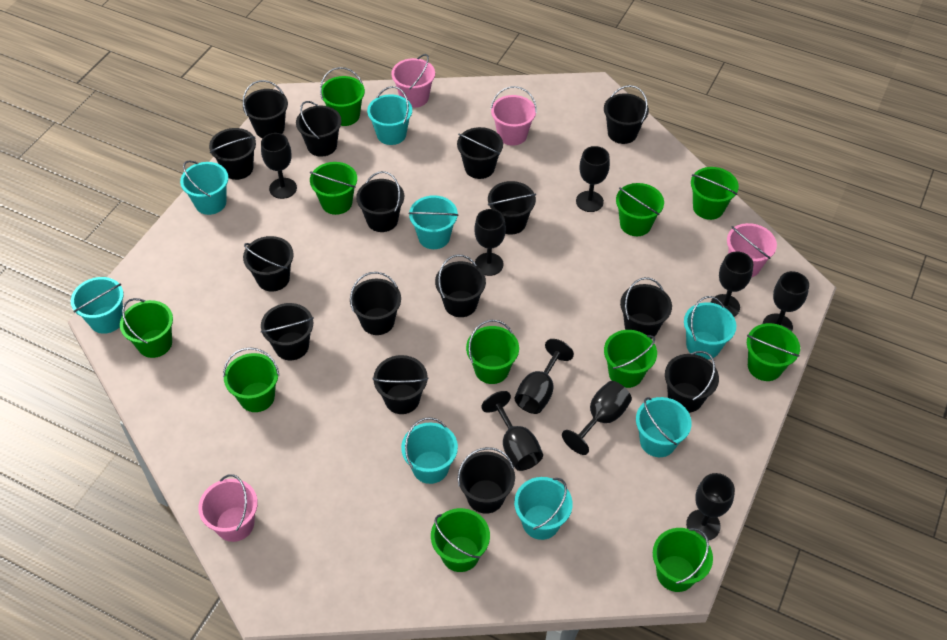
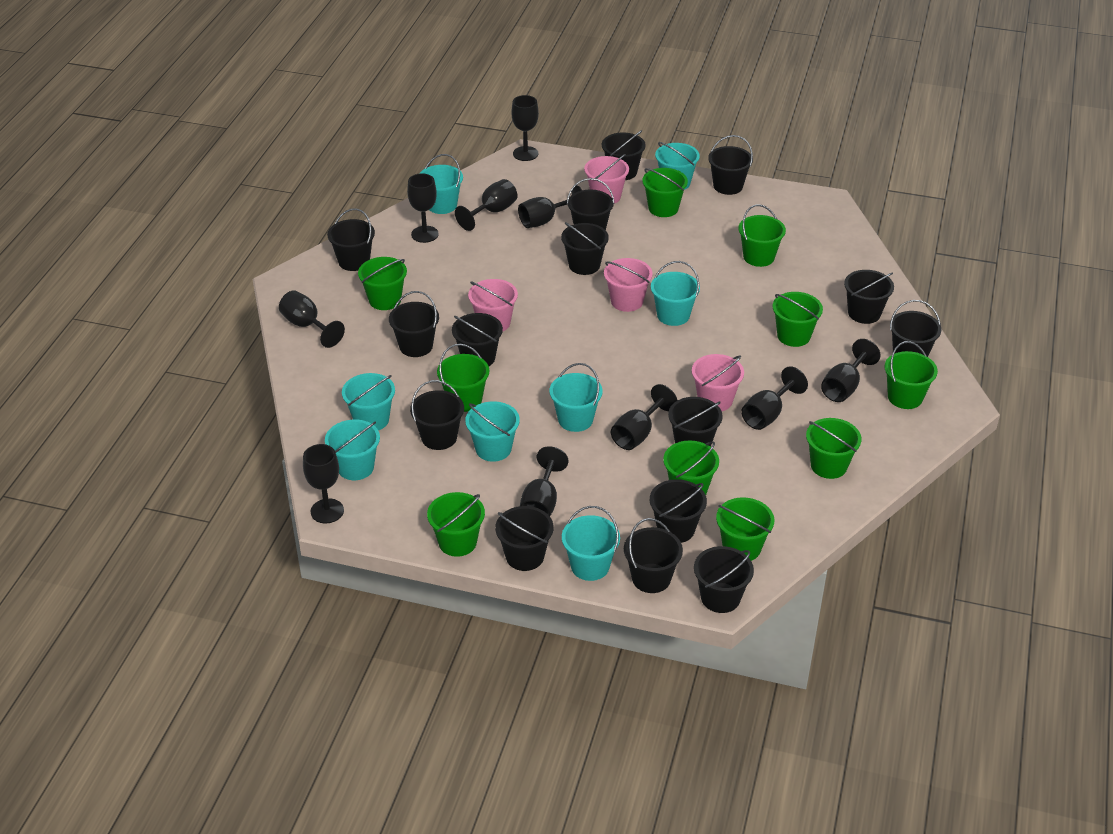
black goblet: 9 -> 10
green bucket: 11 -> 10

